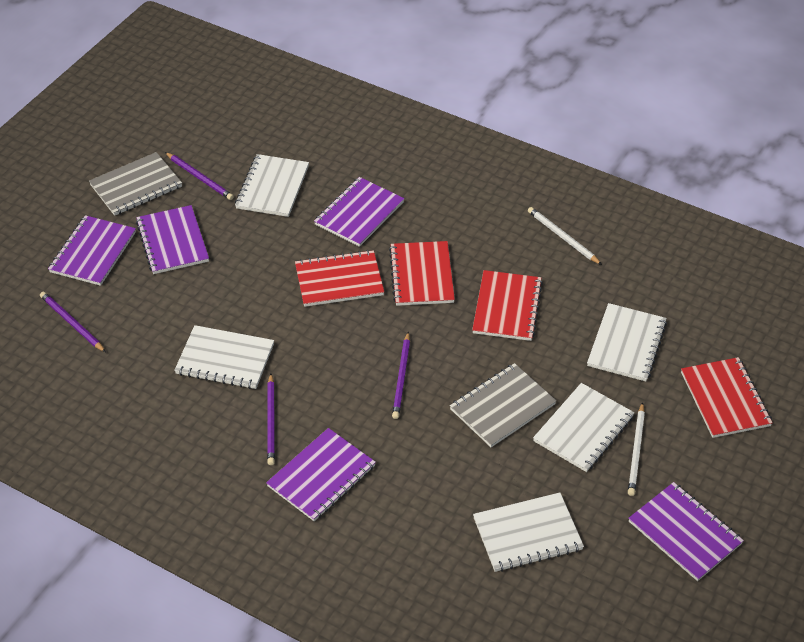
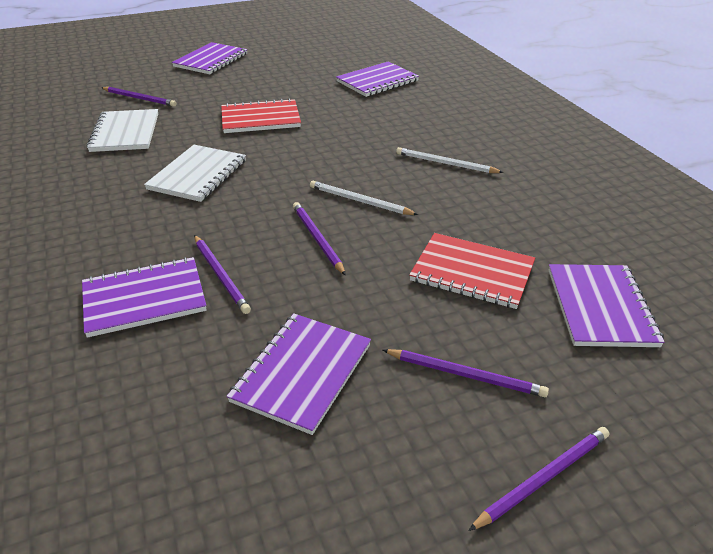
grey notebook: 2 -> 0
purple pencil: 4 -> 5
red notebook: 4 -> 2
white notebook: 5 -> 2

